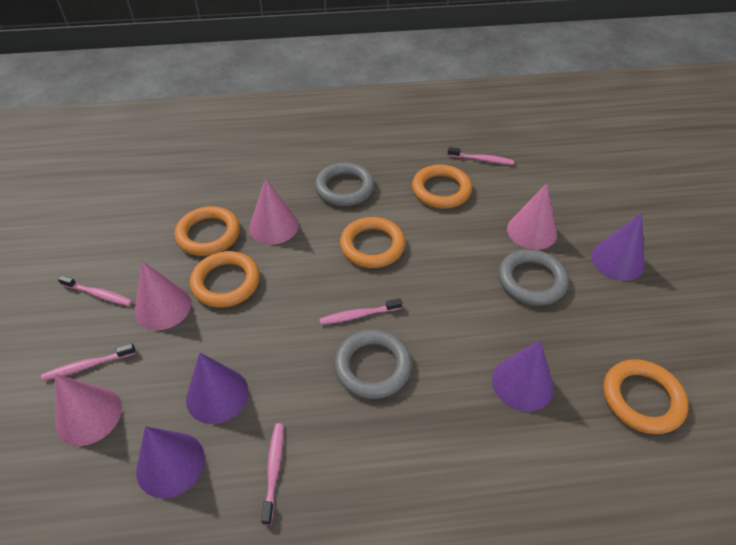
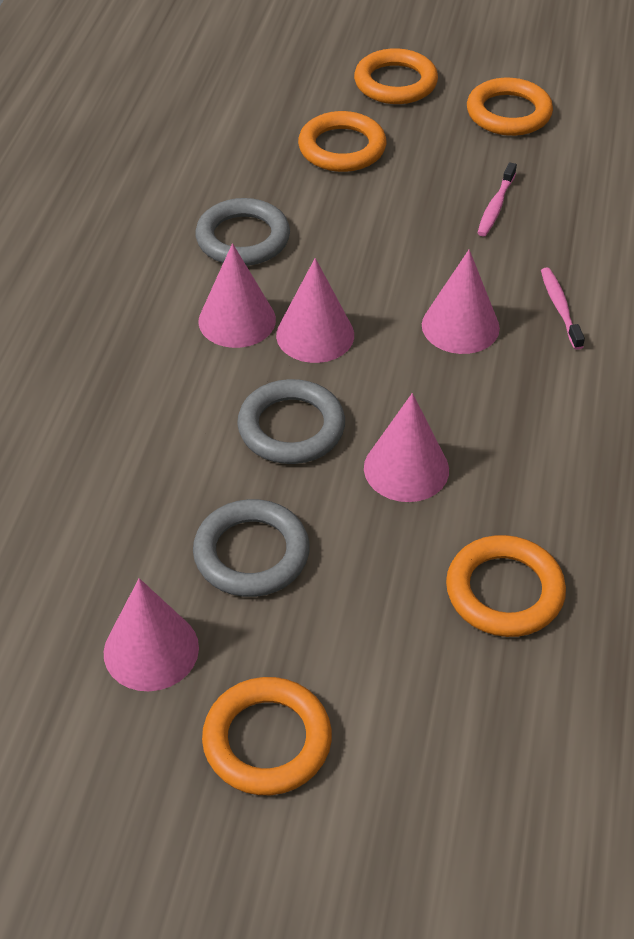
pink cone: 4 -> 5
pink toothbrush: 5 -> 2
purple cone: 4 -> 0

